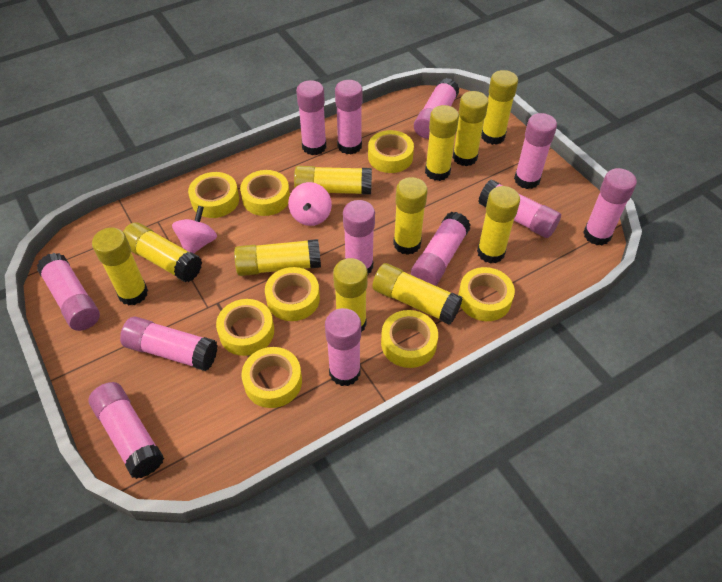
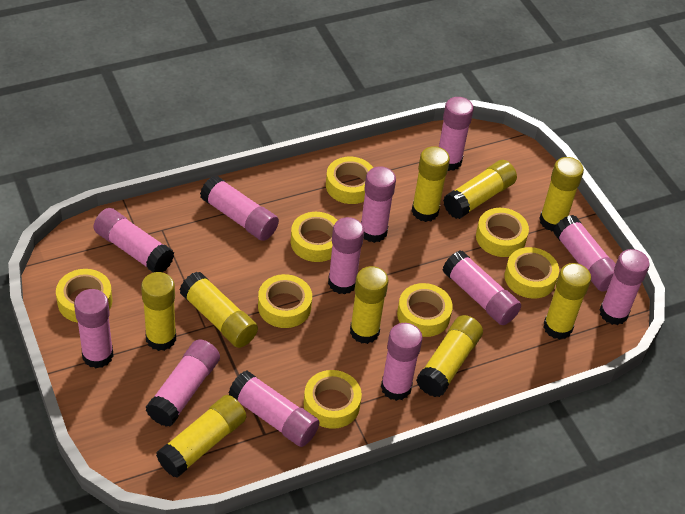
pink spinning top: 2 -> 0
yellow glue stick: 11 -> 9

